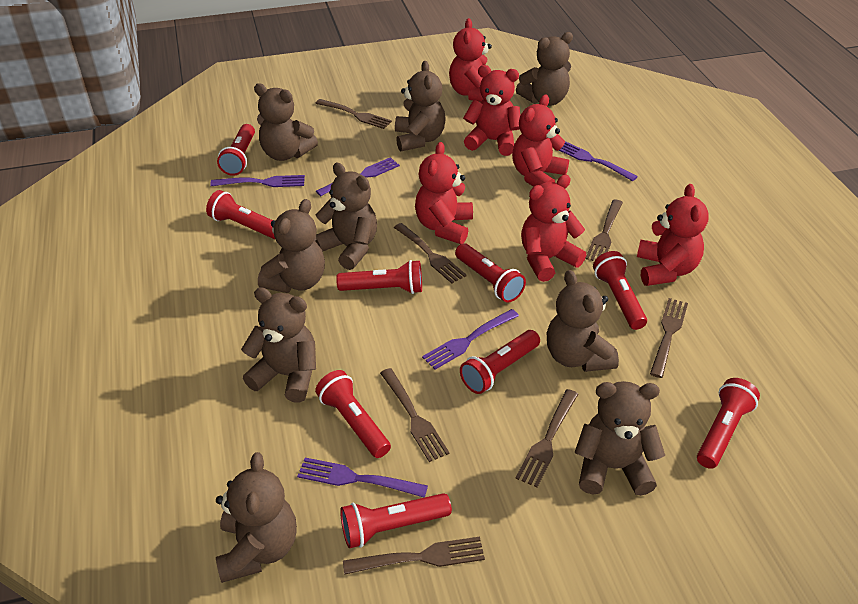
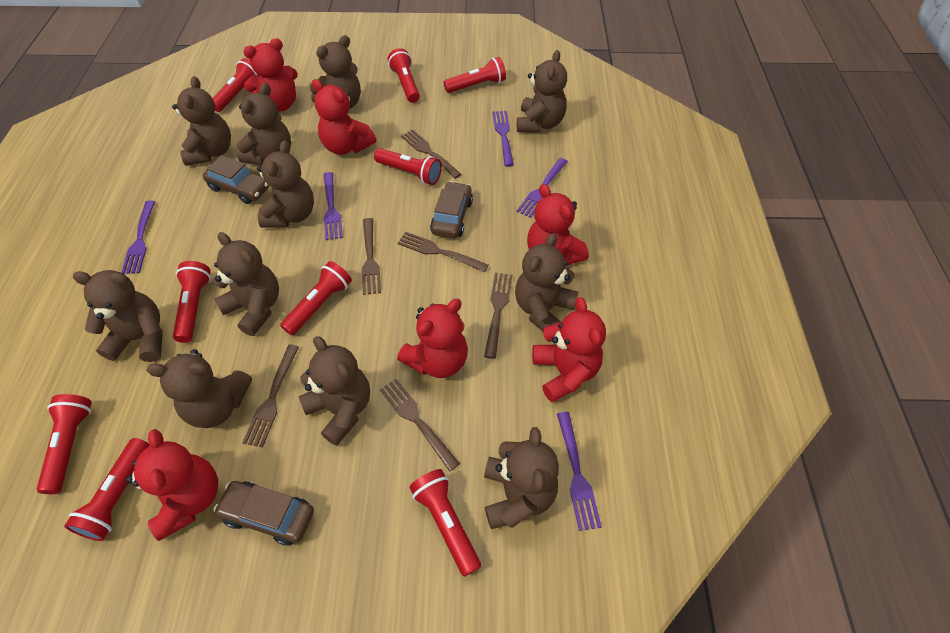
brown car: 0 -> 3
brown fork: 7 -> 6
brown teddy bear: 9 -> 11

